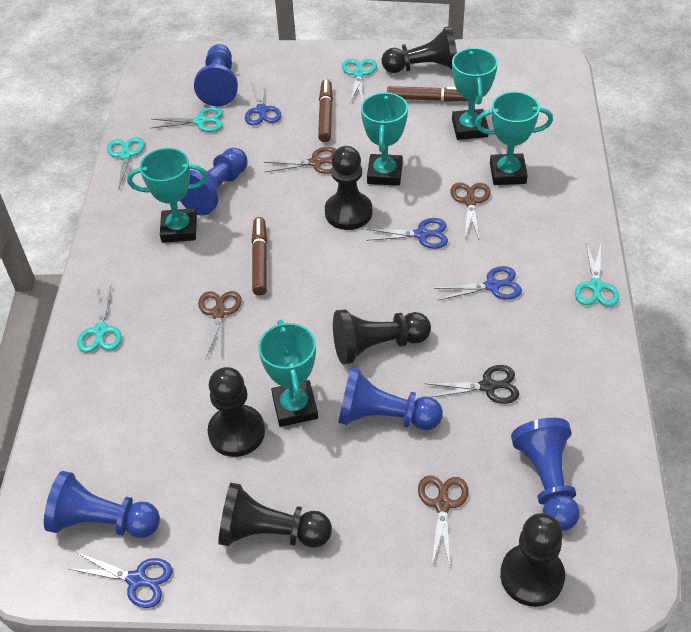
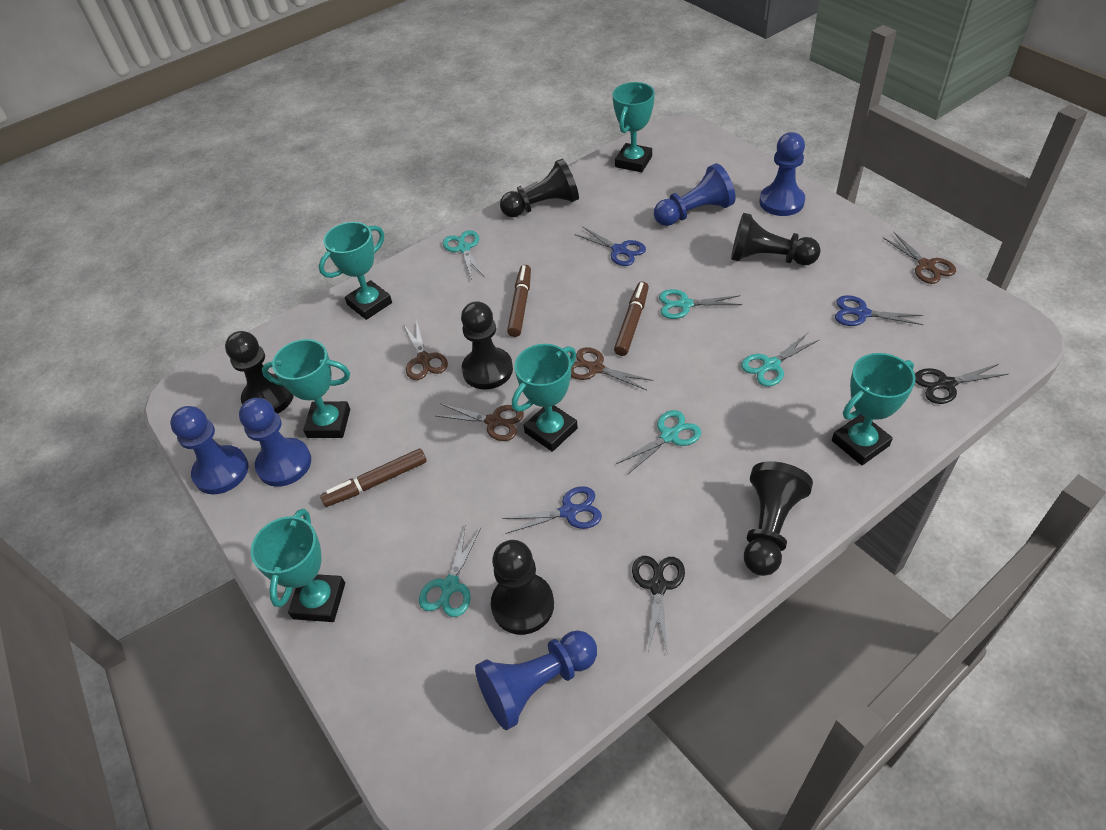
black scissors: 1 -> 2
blue scissors: 4 -> 3
turquoise trophy: 5 -> 6

